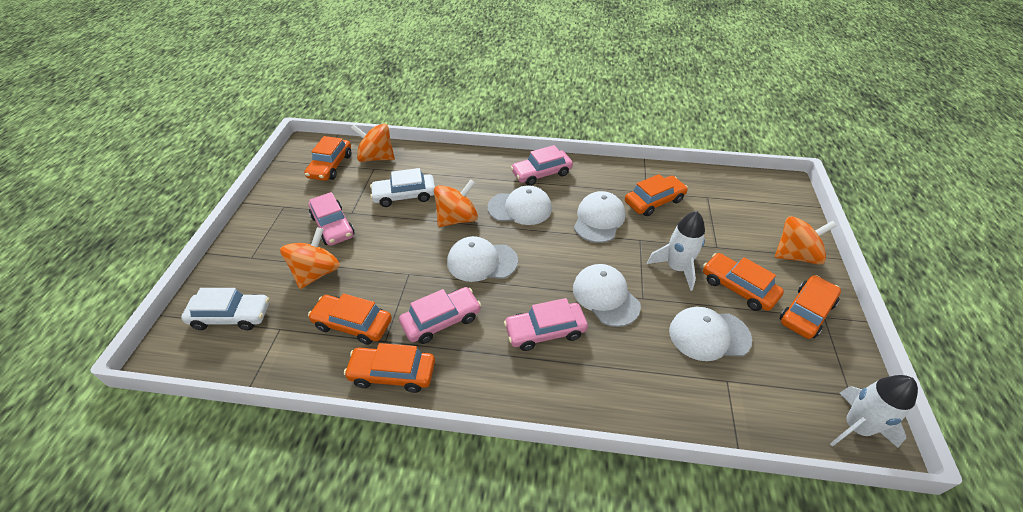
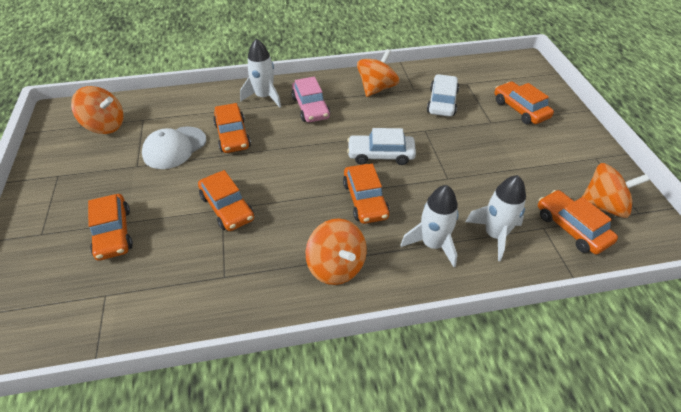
pink car: 4 -> 1
white cap: 5 -> 1
white rocket: 2 -> 3

